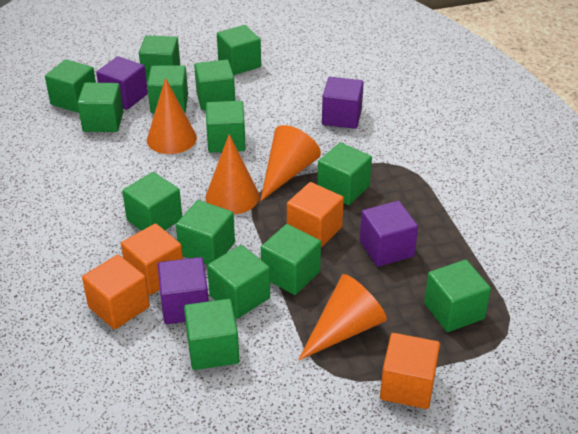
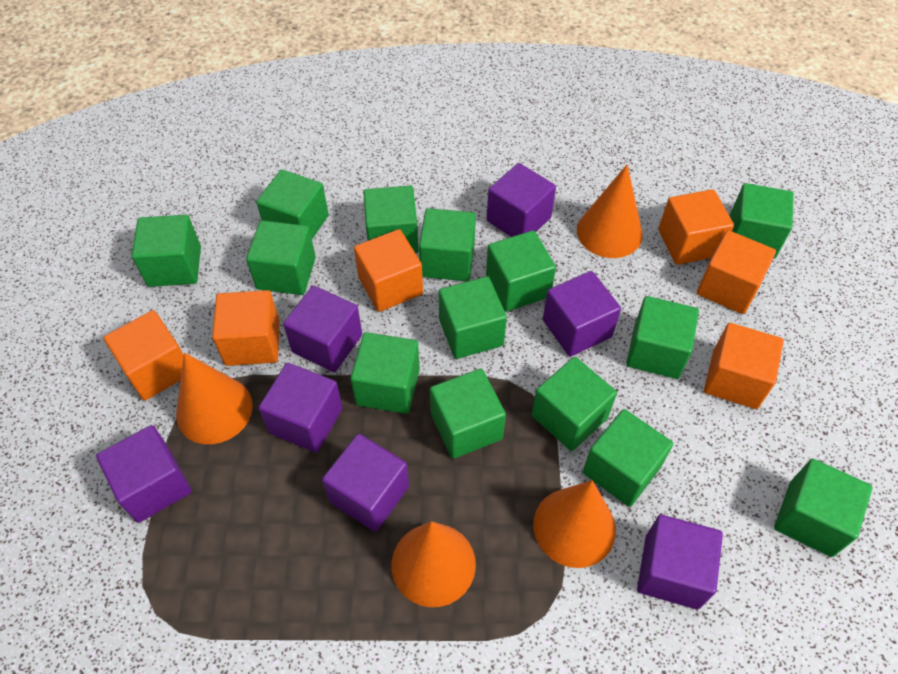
orange cube: 4 -> 6
purple cube: 4 -> 7

